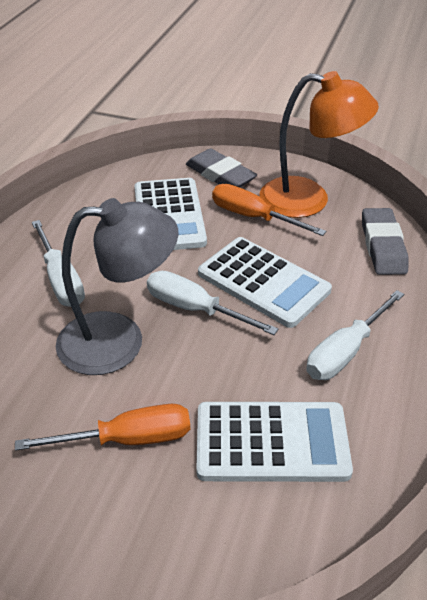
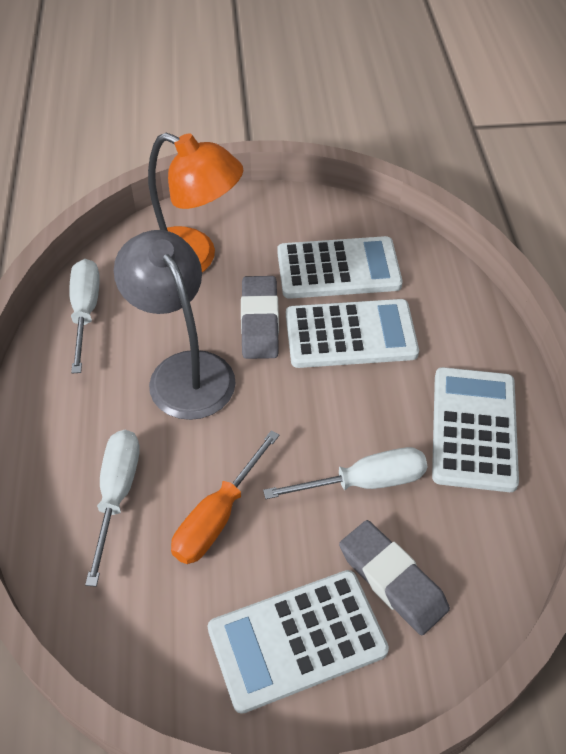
orange screwdriver: 2 -> 1
white calculator: 3 -> 4

